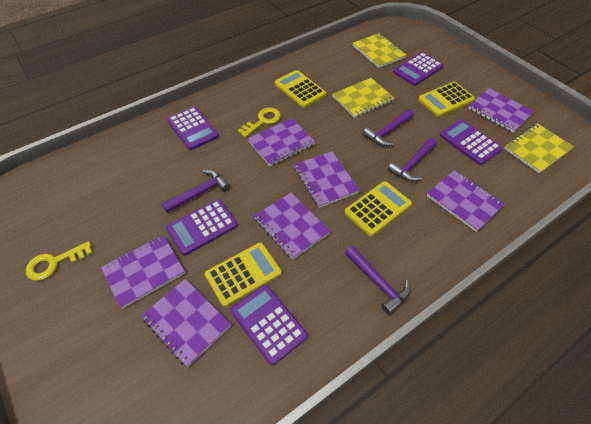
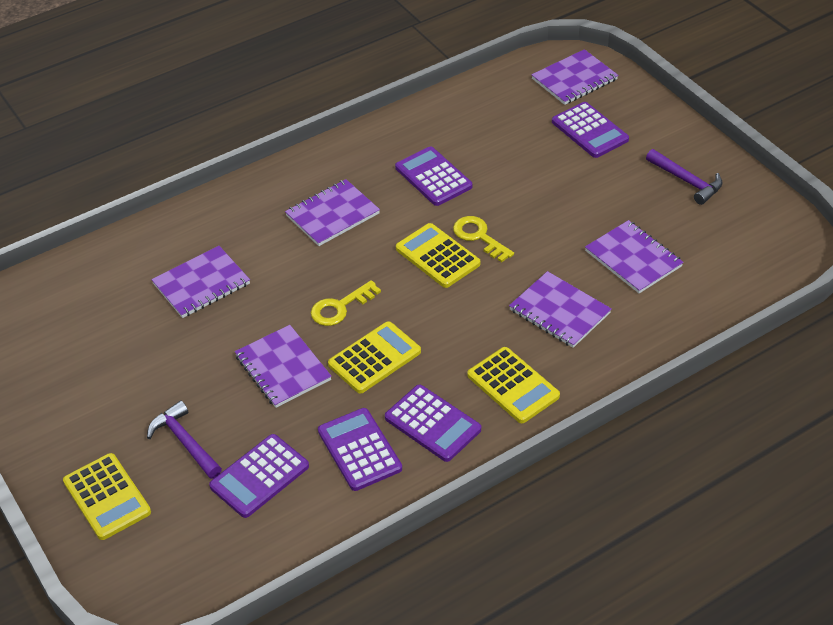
purple hammer: 4 -> 2
purple notebook: 7 -> 6
yellow notebook: 3 -> 0

